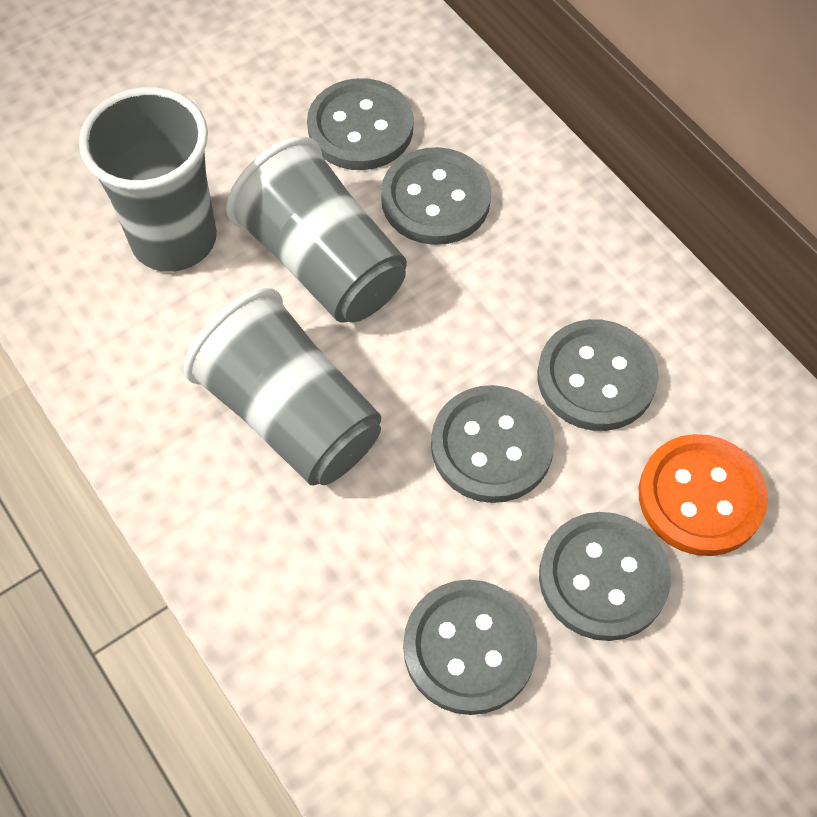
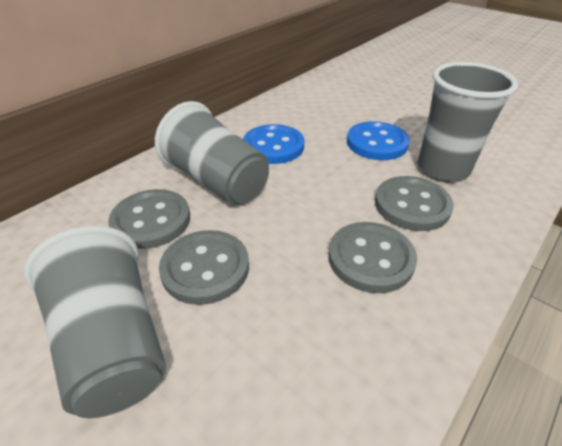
blue button: 0 -> 2
grey button: 6 -> 4
orange button: 1 -> 0

